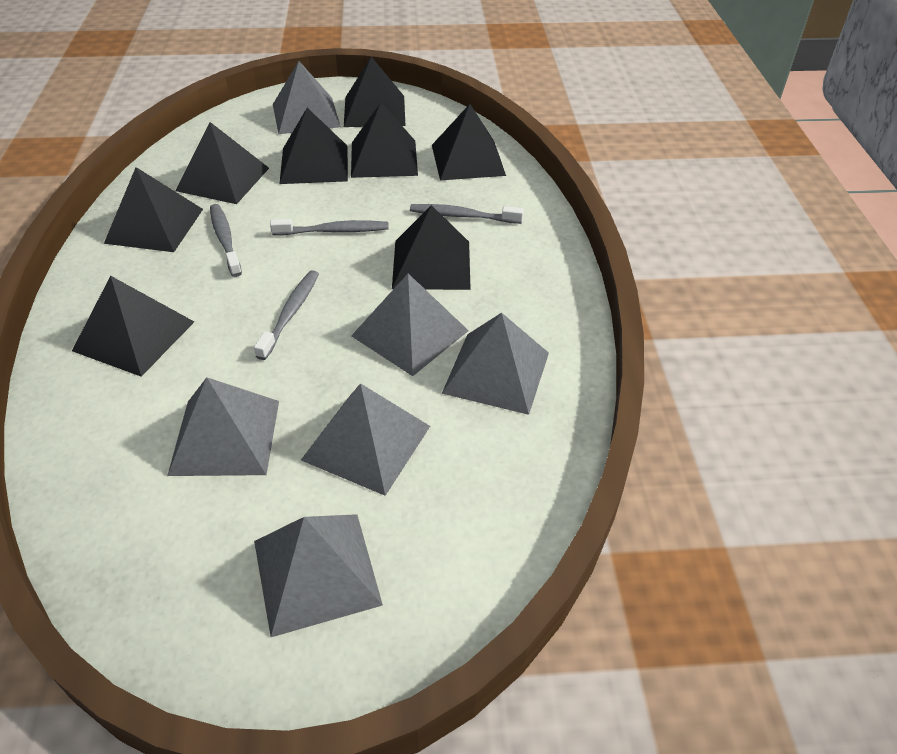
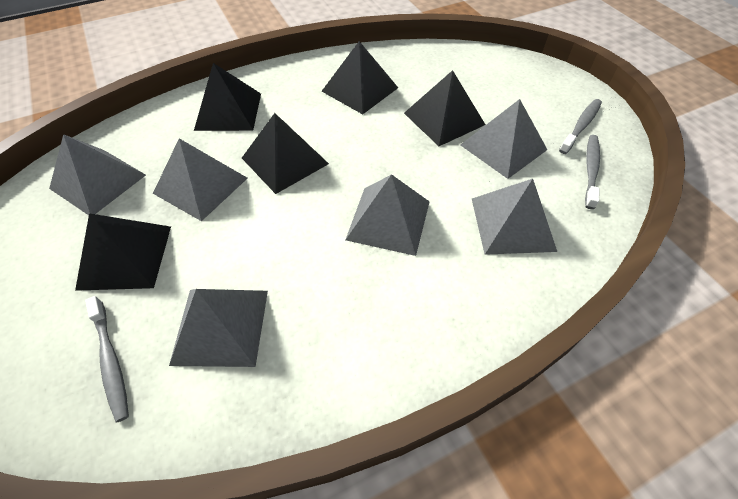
black pyramid: 8 -> 5
grey toothbrush: 4 -> 3

